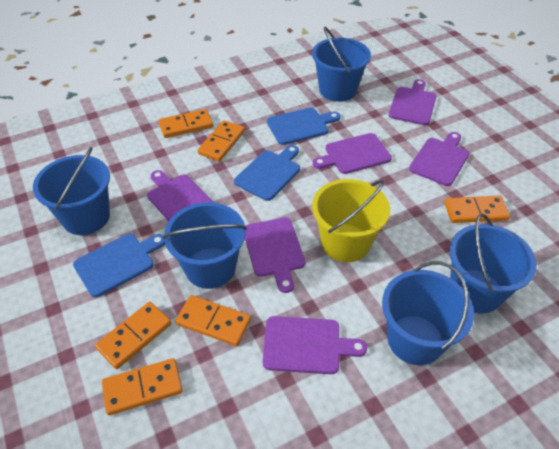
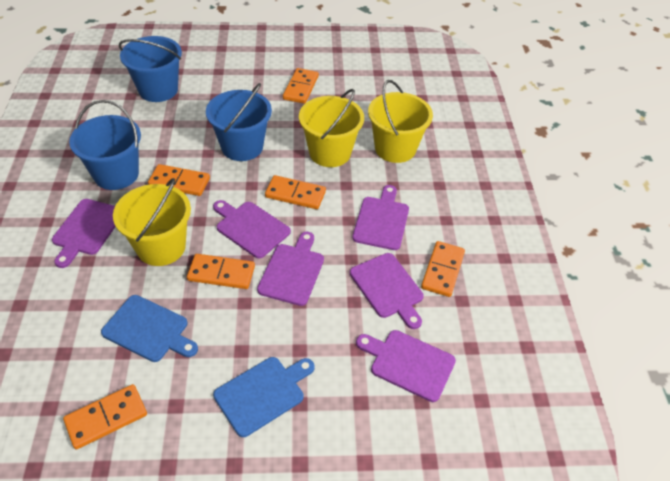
blue bucket: 5 -> 3
blue cutting board: 3 -> 2
yellow bucket: 1 -> 3

